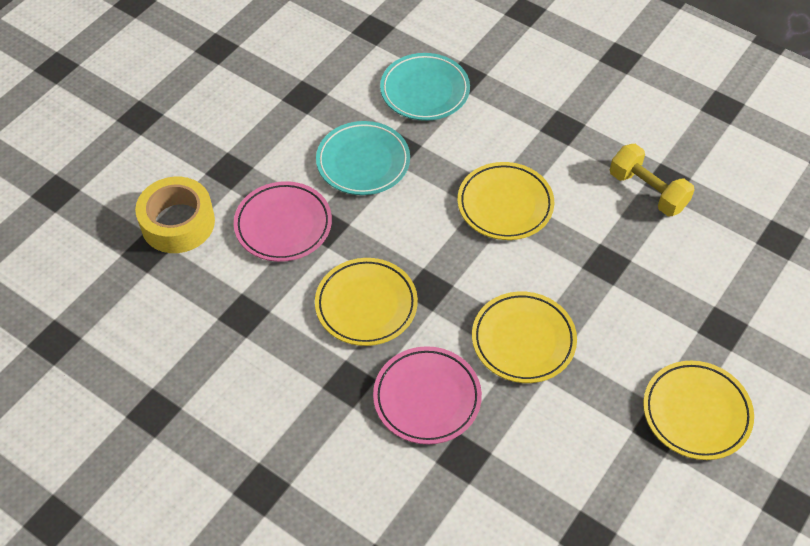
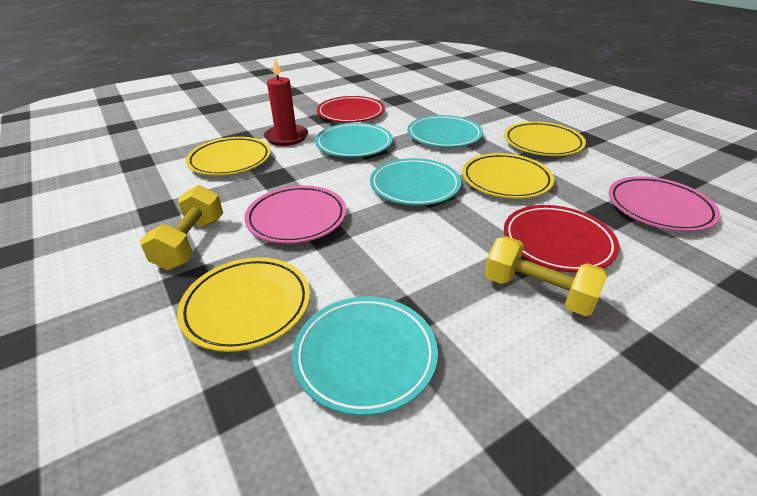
red candle: 0 -> 1
red plate: 0 -> 2
turquoise plate: 2 -> 4
yellow dumbbell: 1 -> 2
yellow tape: 1 -> 0

